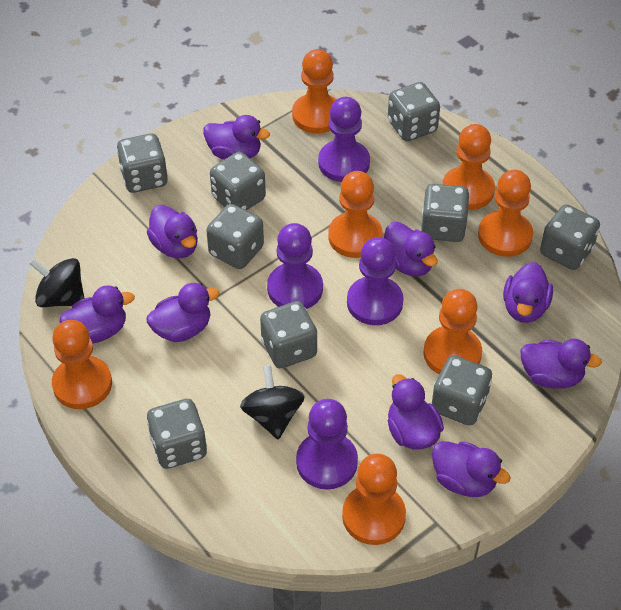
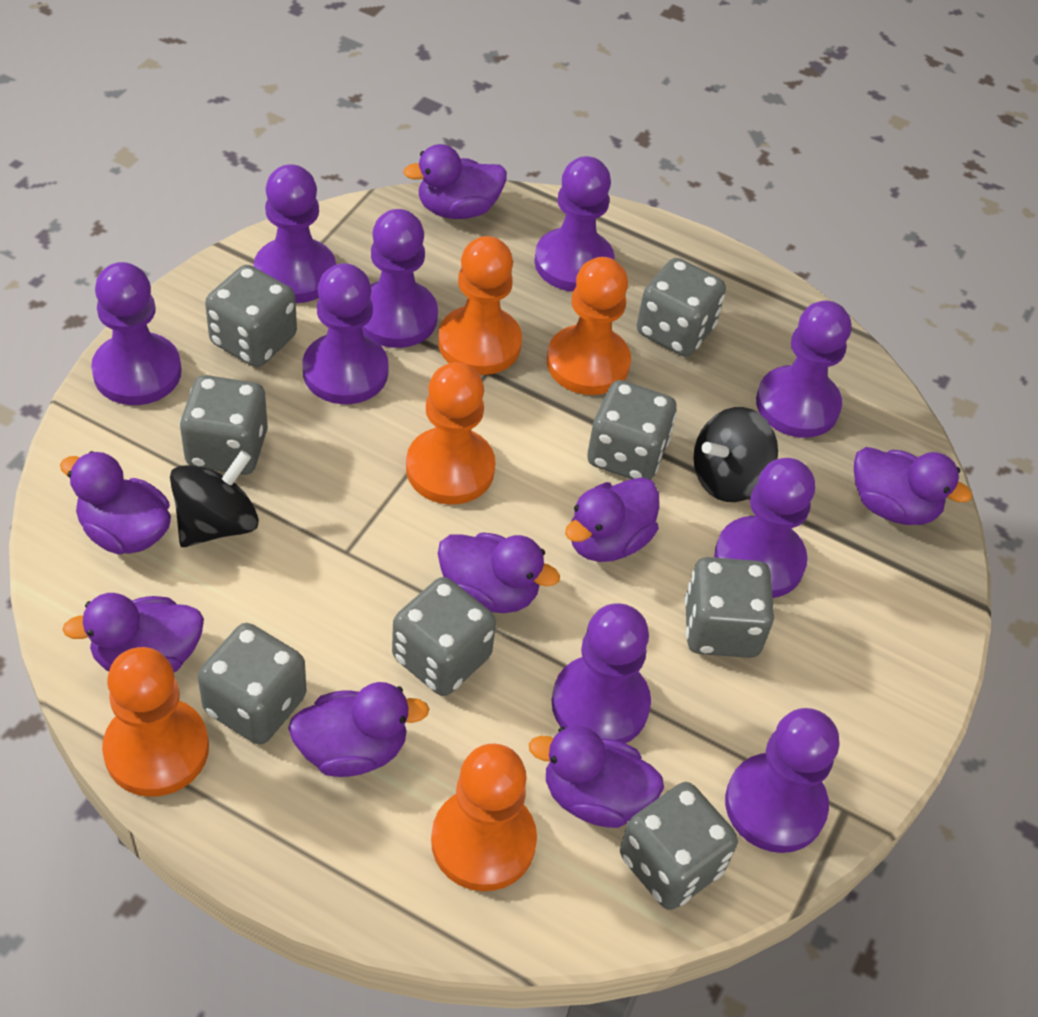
grey dice: 9 -> 8
orange pawn: 7 -> 5
purple duck: 9 -> 8
purple pawn: 4 -> 9

